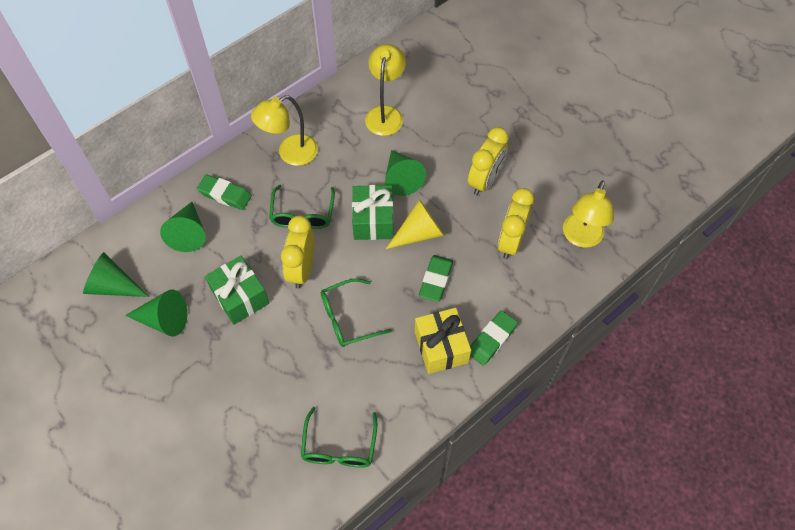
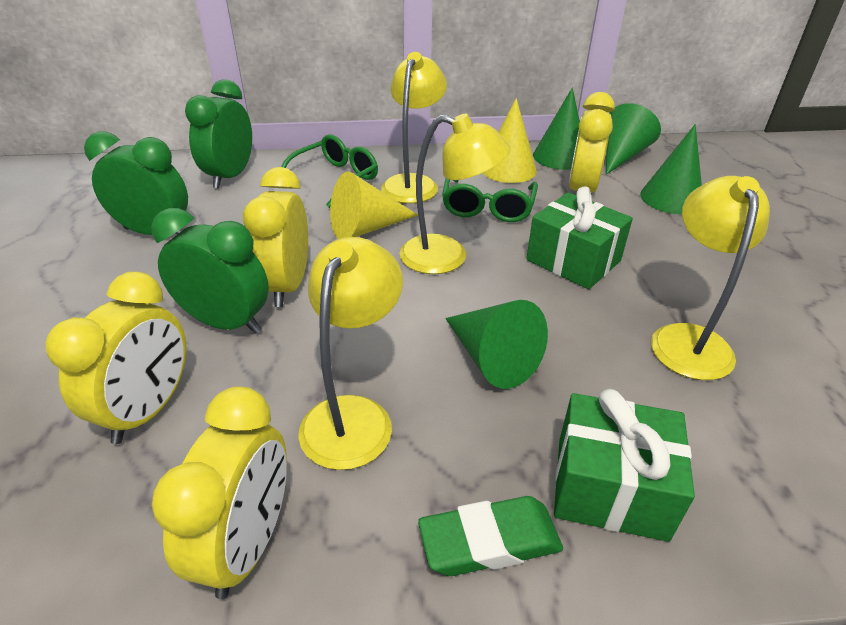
green clock: 0 -> 3
green eraser: 3 -> 1
green glasses: 3 -> 2
yellow clock: 3 -> 4
yellow cone: 1 -> 2
yellow gift: 1 -> 0
yellow lamp: 3 -> 4

